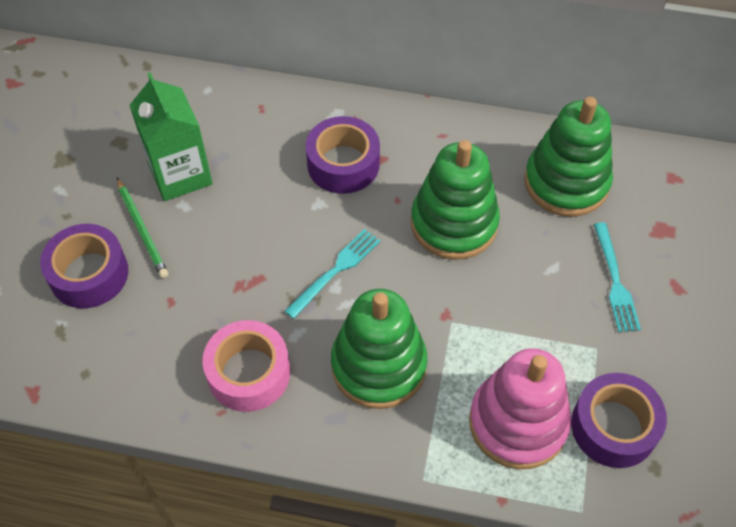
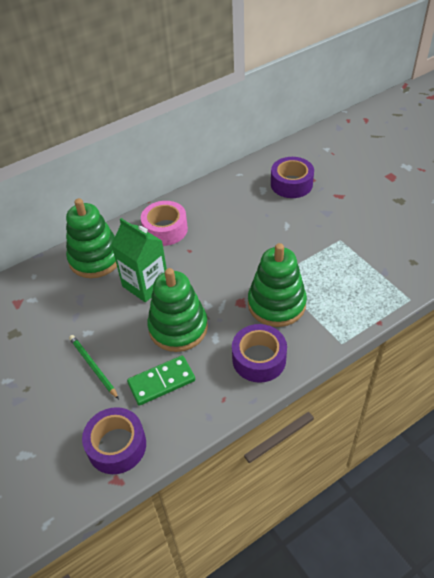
green domino: 0 -> 1
pink stacking toy: 1 -> 0
turquoise fork: 2 -> 0

